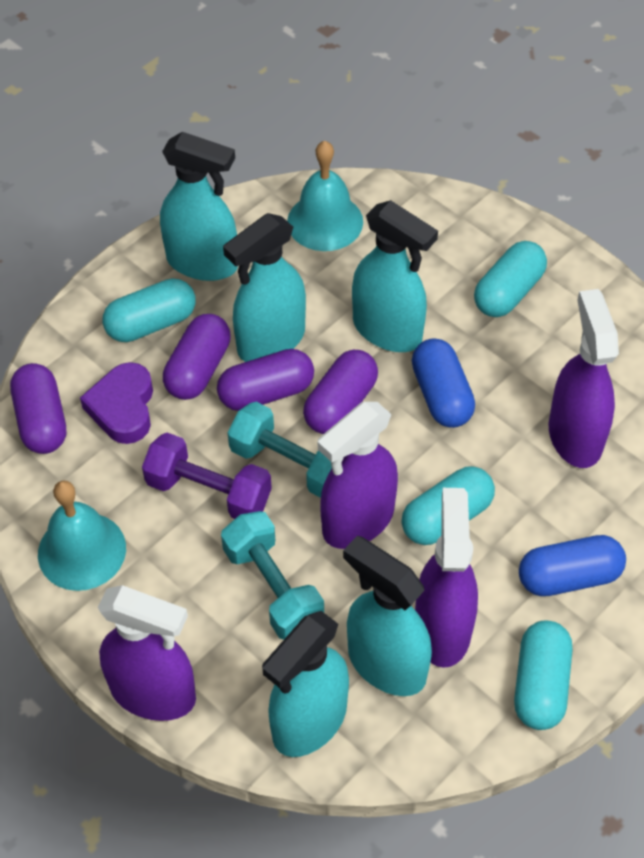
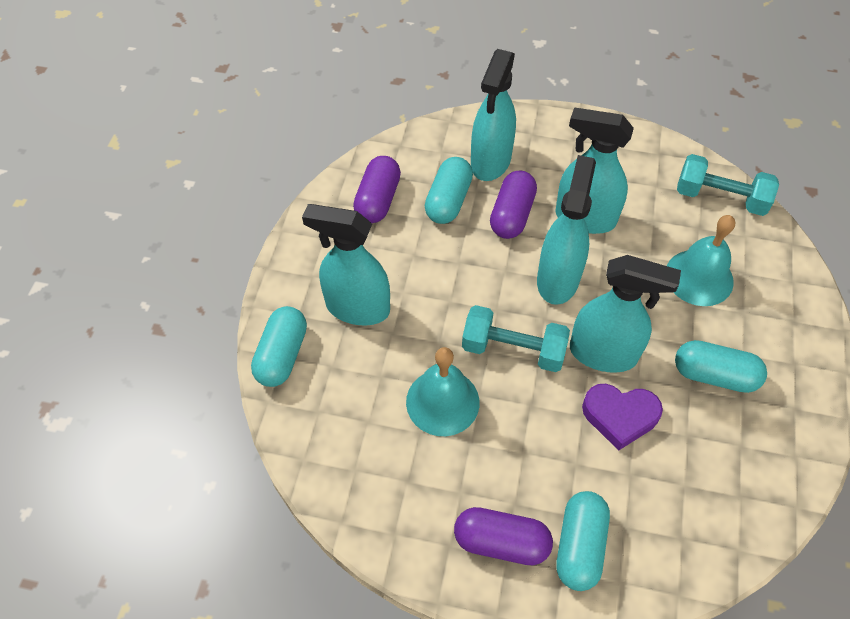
blue capsule: 2 -> 0
purple capsule: 4 -> 3
purple dumbbell: 1 -> 0
purple spray bottle: 4 -> 0

